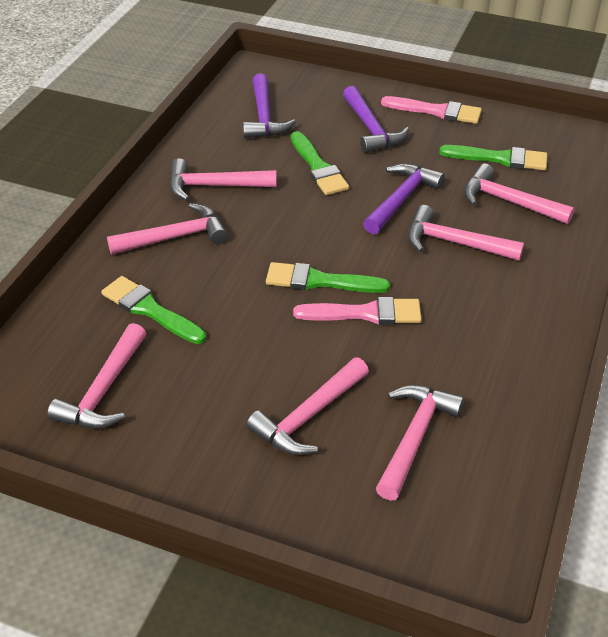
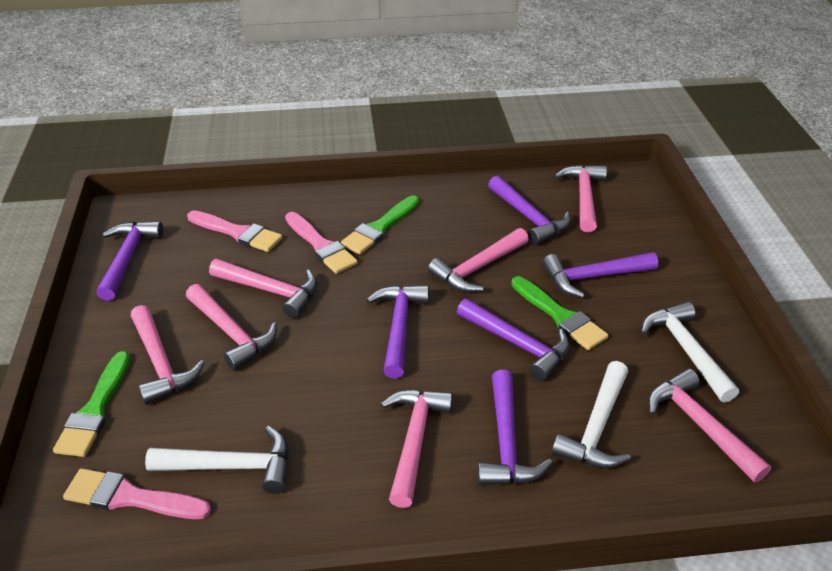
green brush: 4 -> 3
pink brush: 2 -> 3
purple hammer: 3 -> 6
white hammer: 0 -> 3

